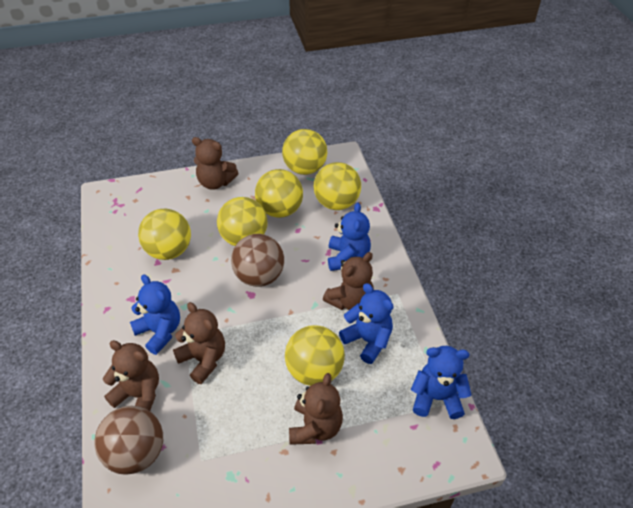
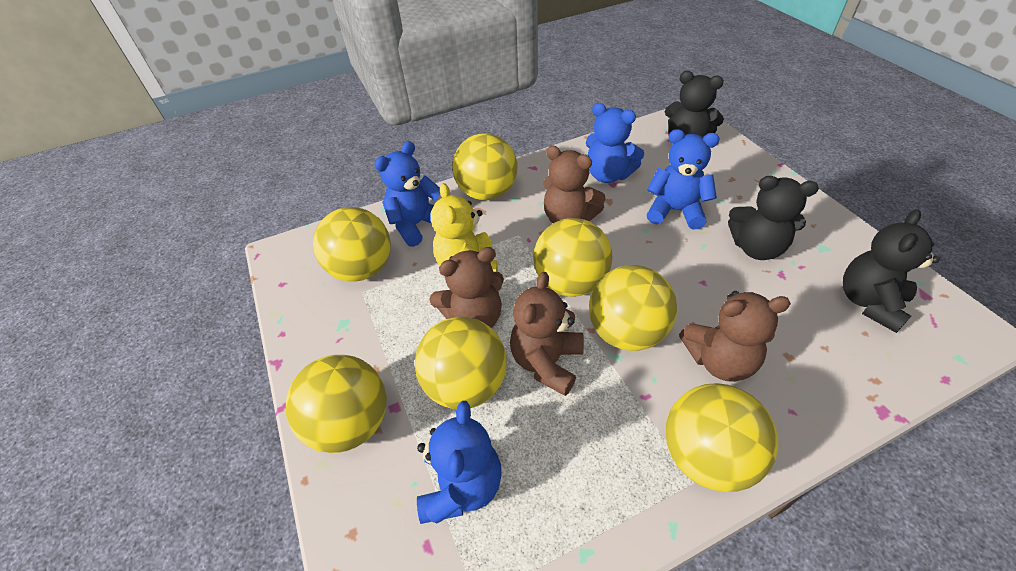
black teddy bear: 0 -> 3
brown ball: 2 -> 0
brown teddy bear: 5 -> 4
yellow ball: 6 -> 7
yellow teddy bear: 0 -> 1

